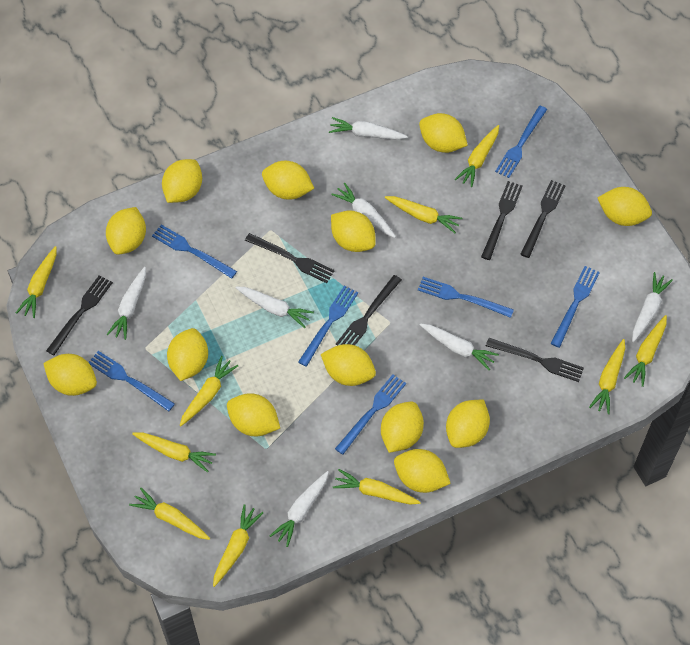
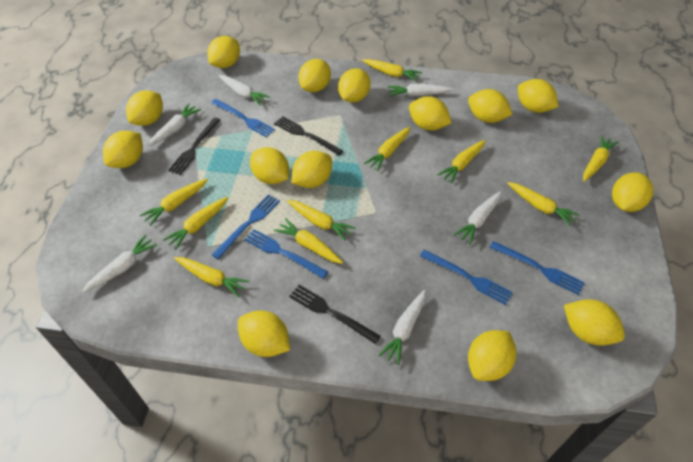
black fork: 6 -> 3
blue fork: 7 -> 5
white carrot: 7 -> 6
yellow lemon: 13 -> 14

